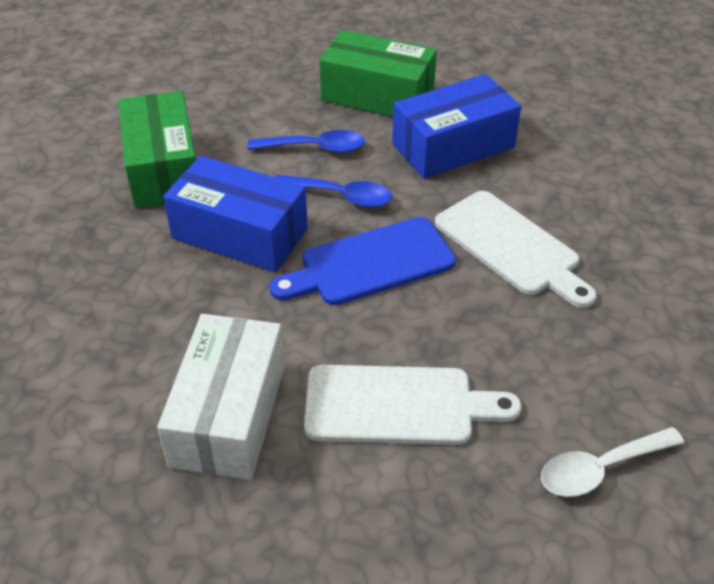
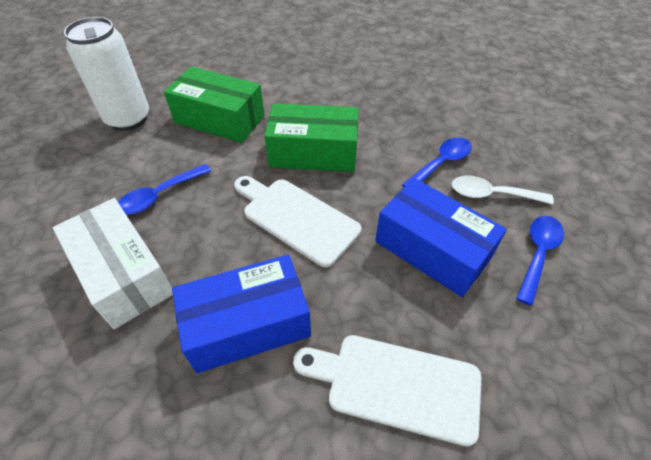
blue cutting board: 1 -> 0
blue spoon: 2 -> 3
white can: 0 -> 1

